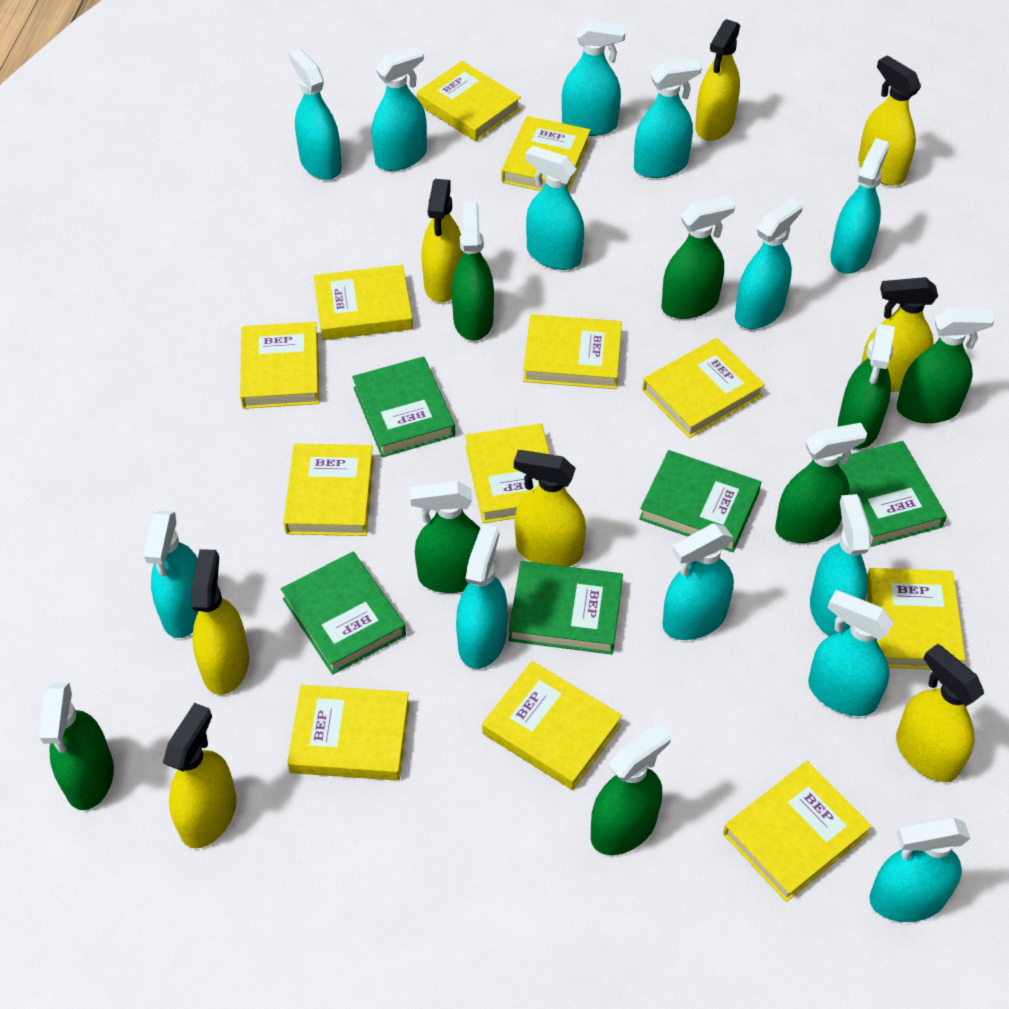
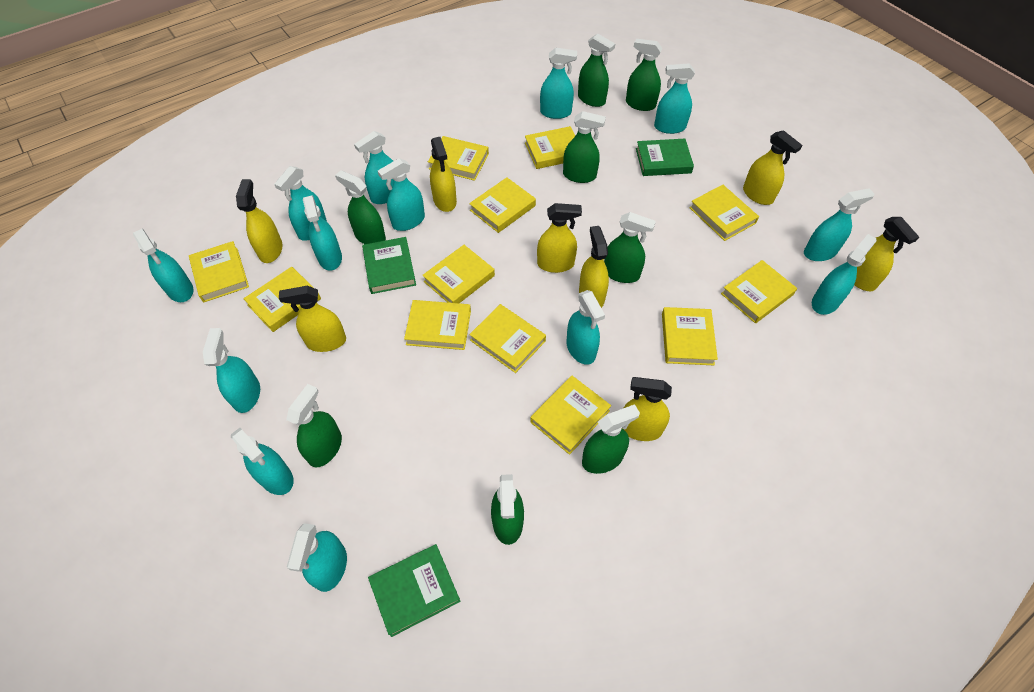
green book: 5 -> 3

